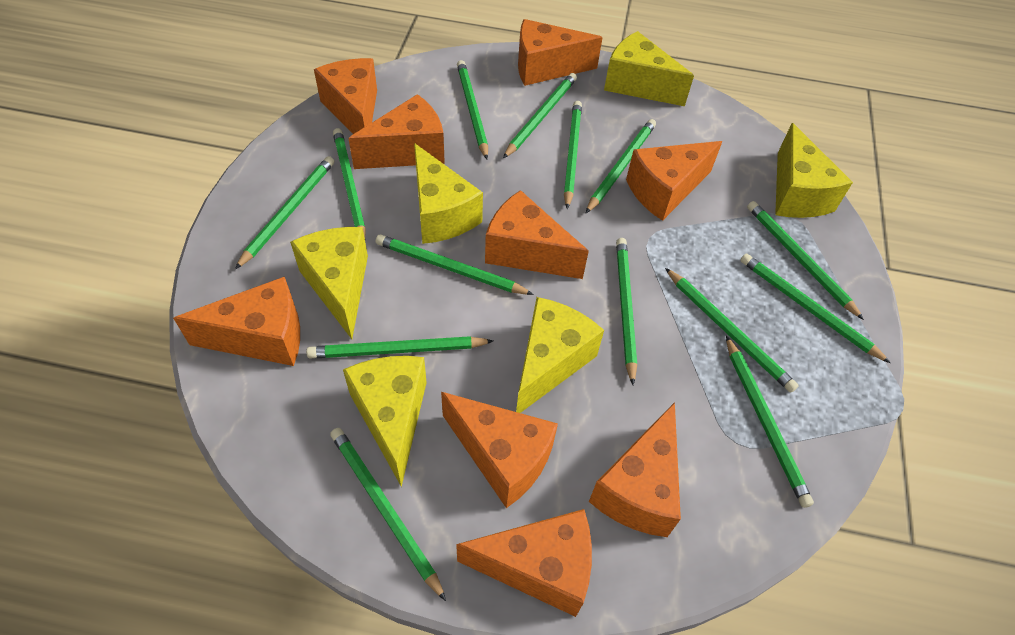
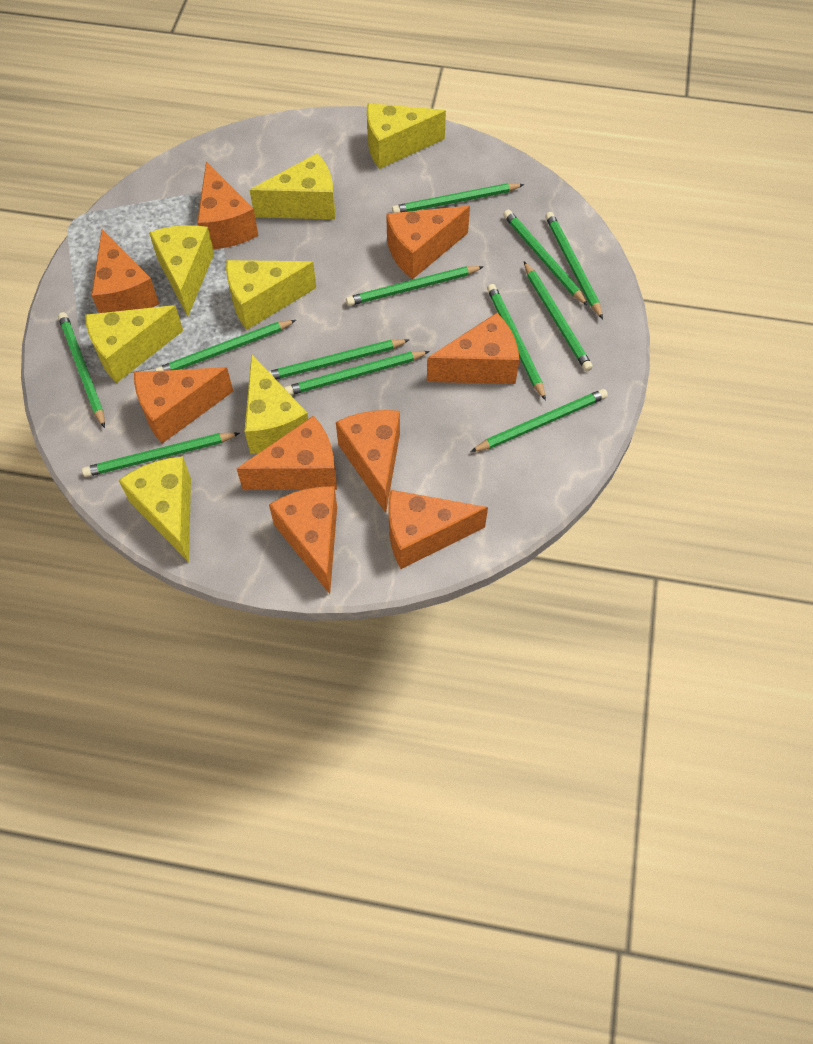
green pencil: 14 -> 12
yellow cheese: 6 -> 7

